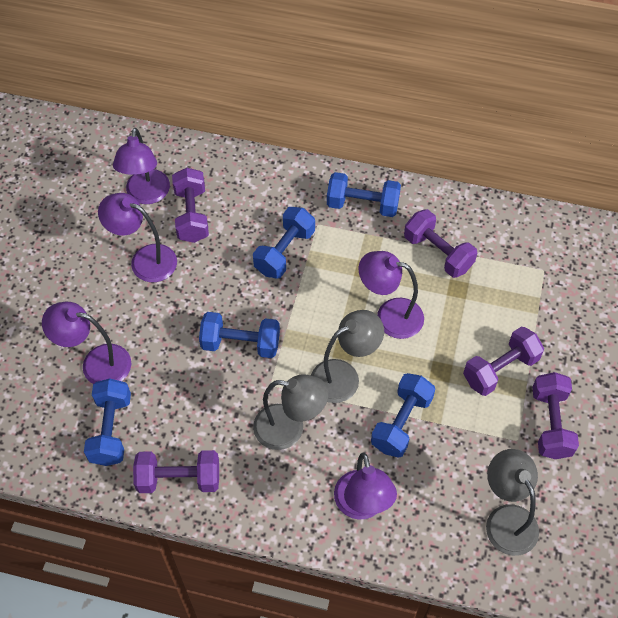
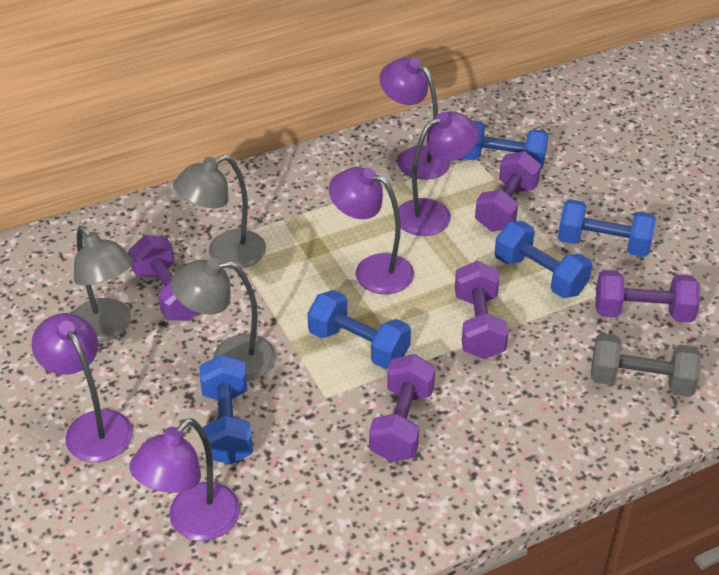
grey dumbbell: 0 -> 1

